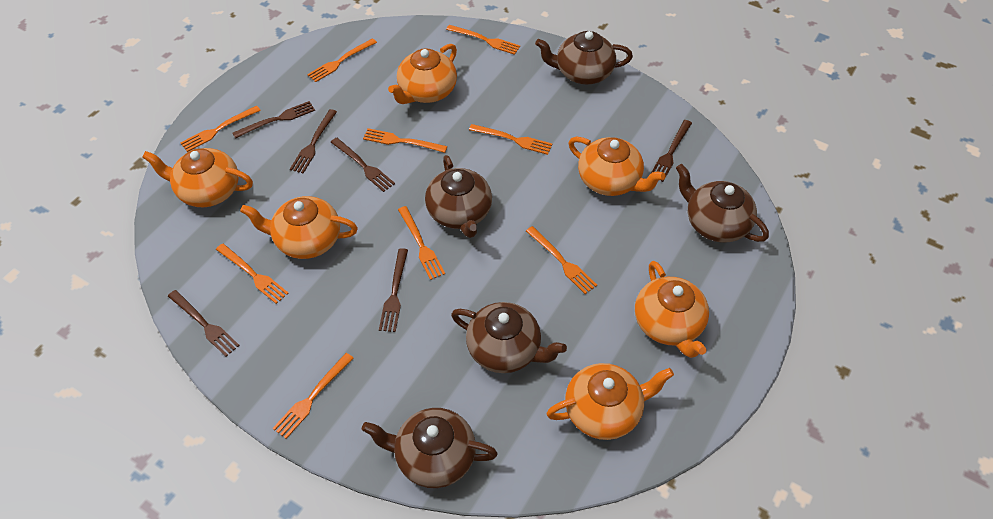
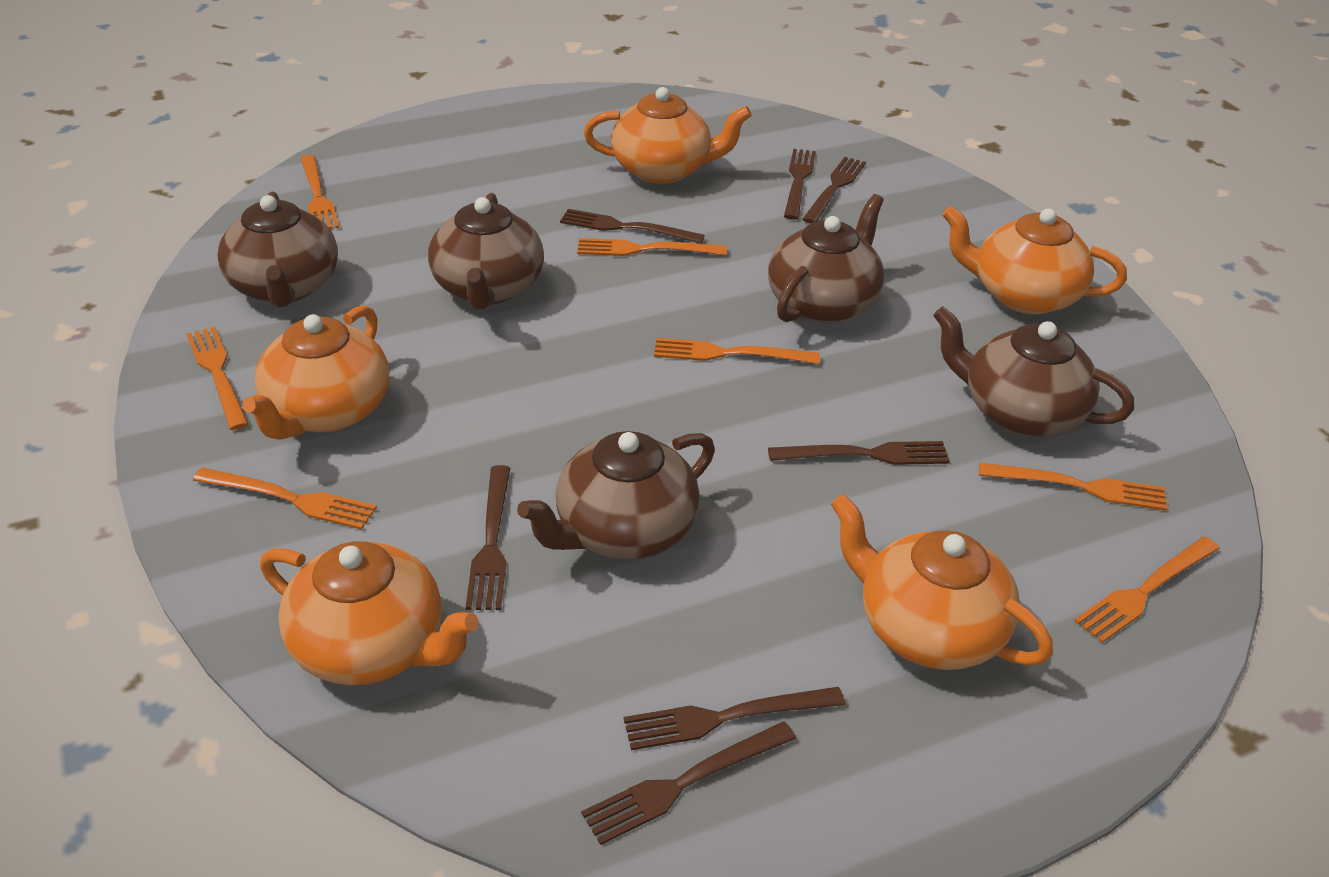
brown fork: 6 -> 7
orange fork: 9 -> 7
orange teapot: 6 -> 5

